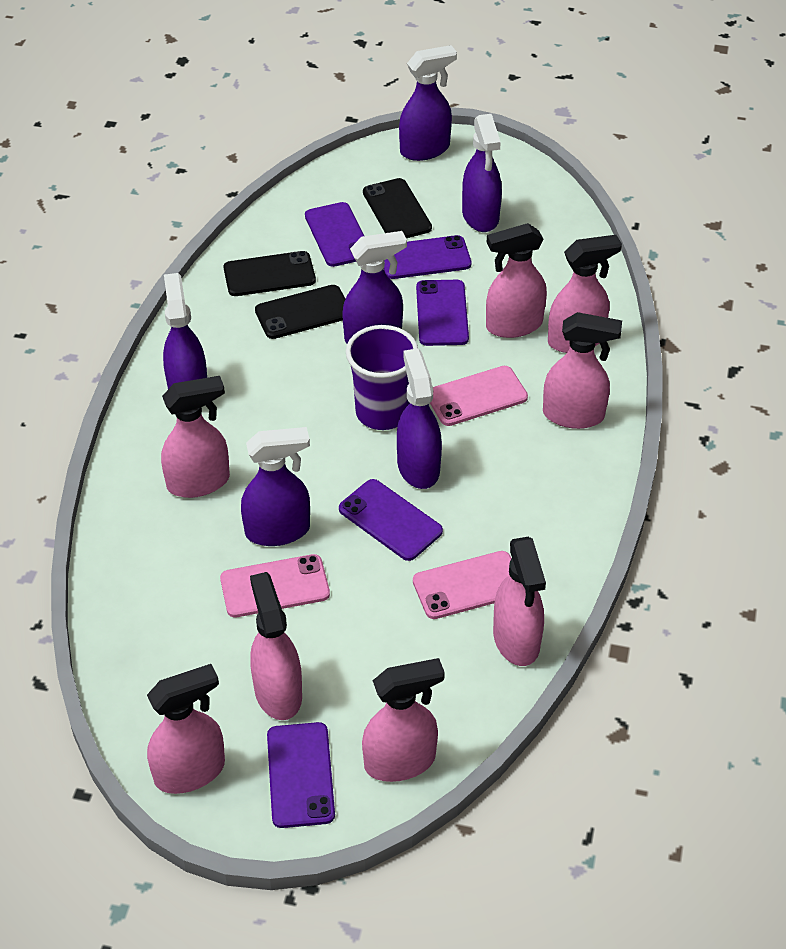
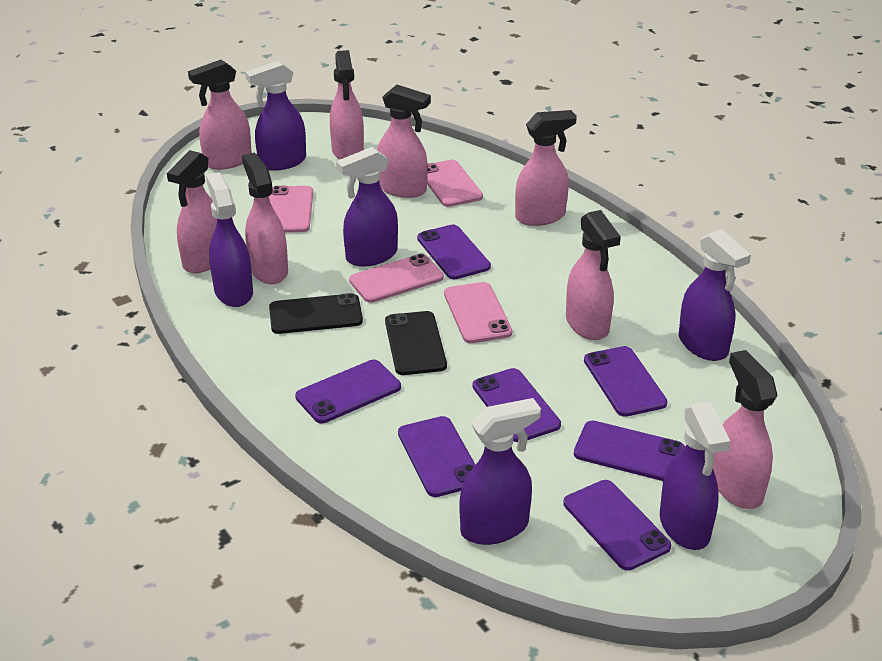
black phone: 3 -> 2
pink phone: 3 -> 4
purple cup: 1 -> 0
purple phone: 5 -> 7

